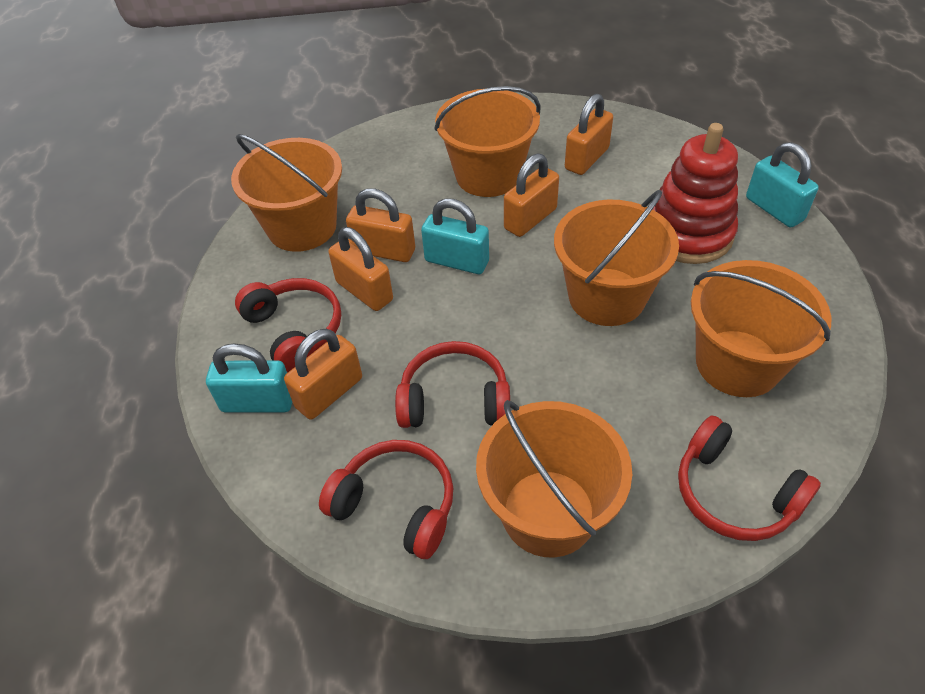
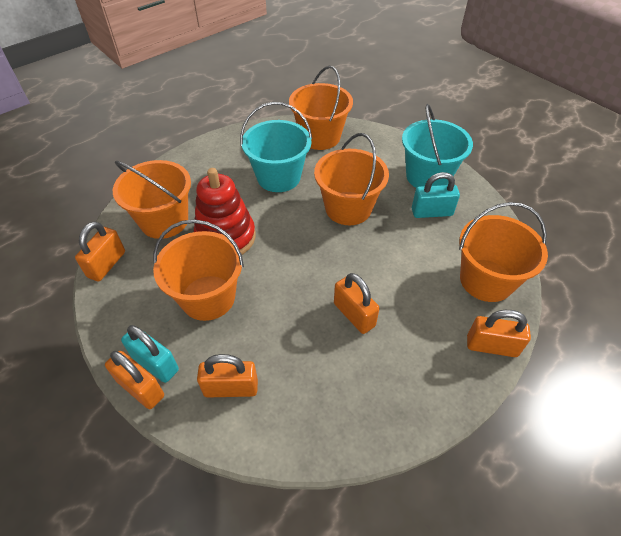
red headphones: 4 -> 0
turquoise bucket: 0 -> 2
turquoise padlock: 3 -> 2

